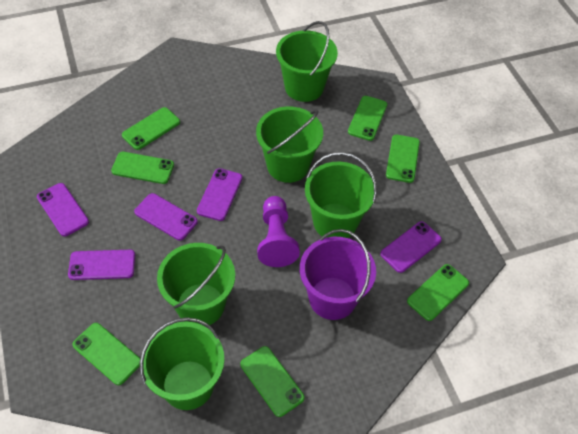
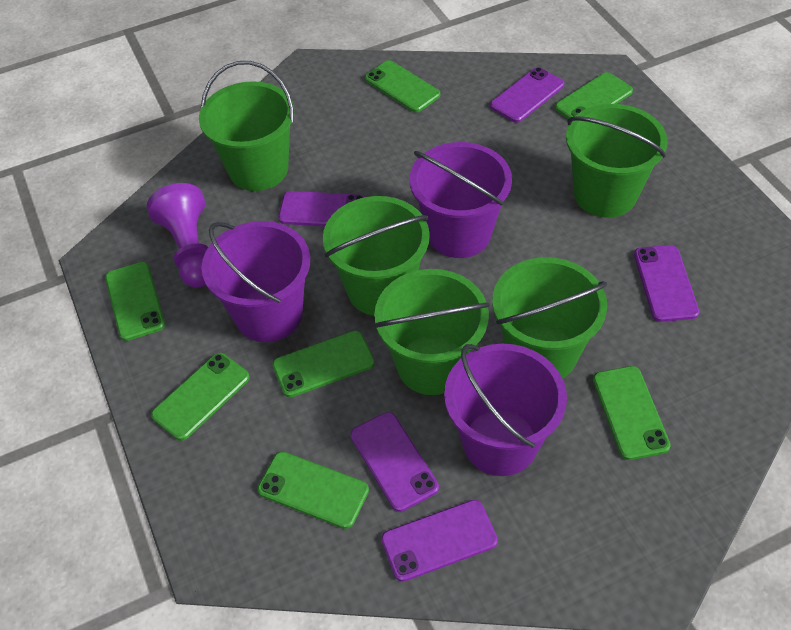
purple bucket: 1 -> 3

